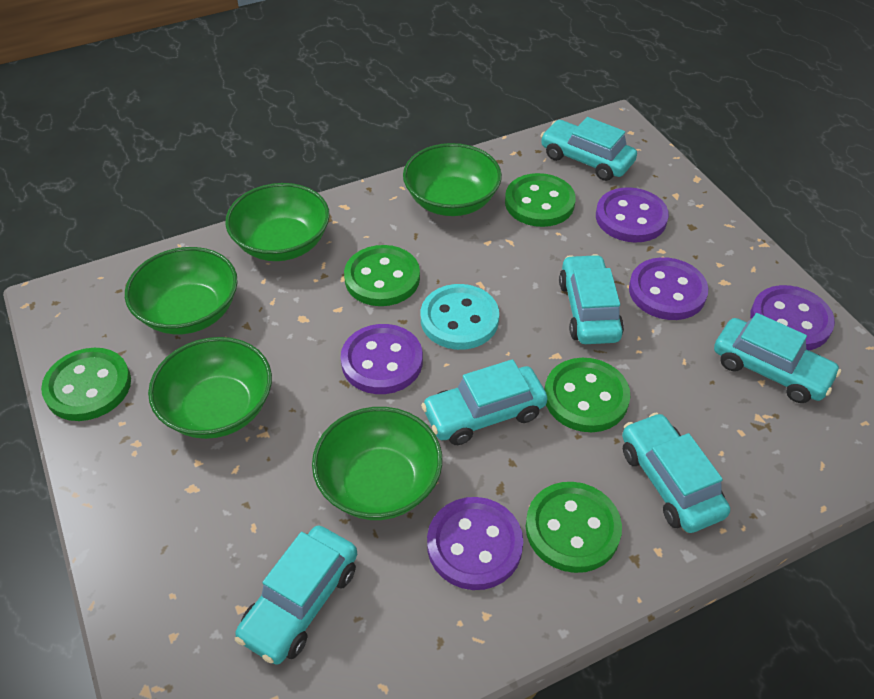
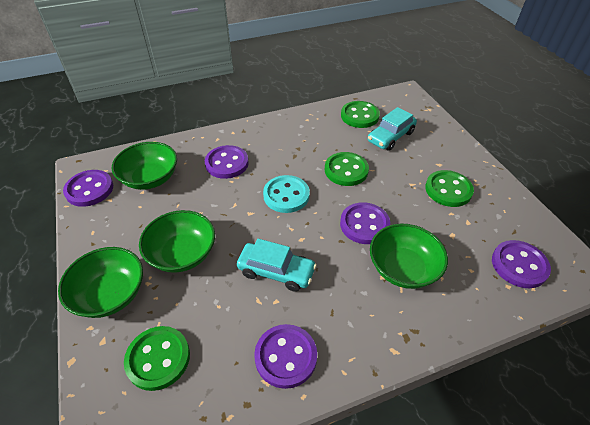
green bowl: 5 -> 4
green button: 5 -> 4
turquoise car: 6 -> 2

